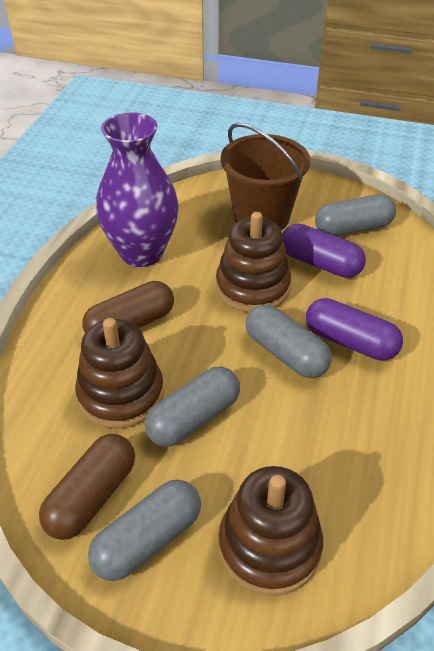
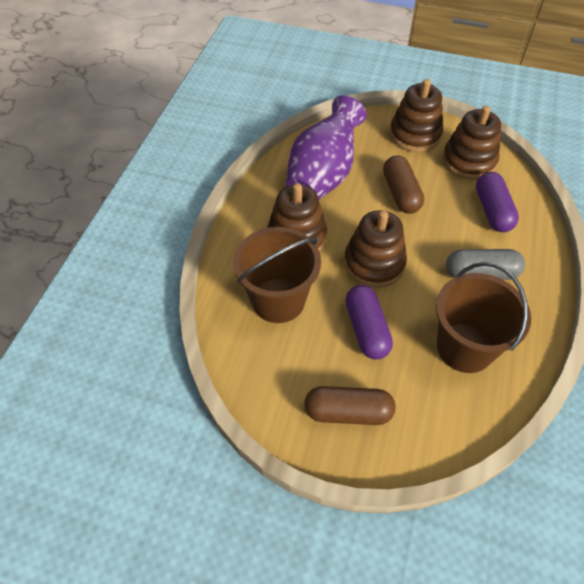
brown bucket: 1 -> 2
brown stacking toy: 3 -> 4
grey capsule: 4 -> 1

